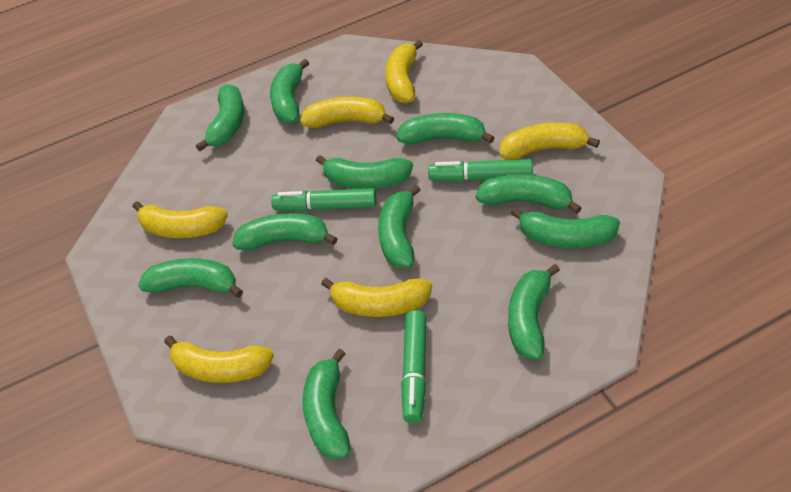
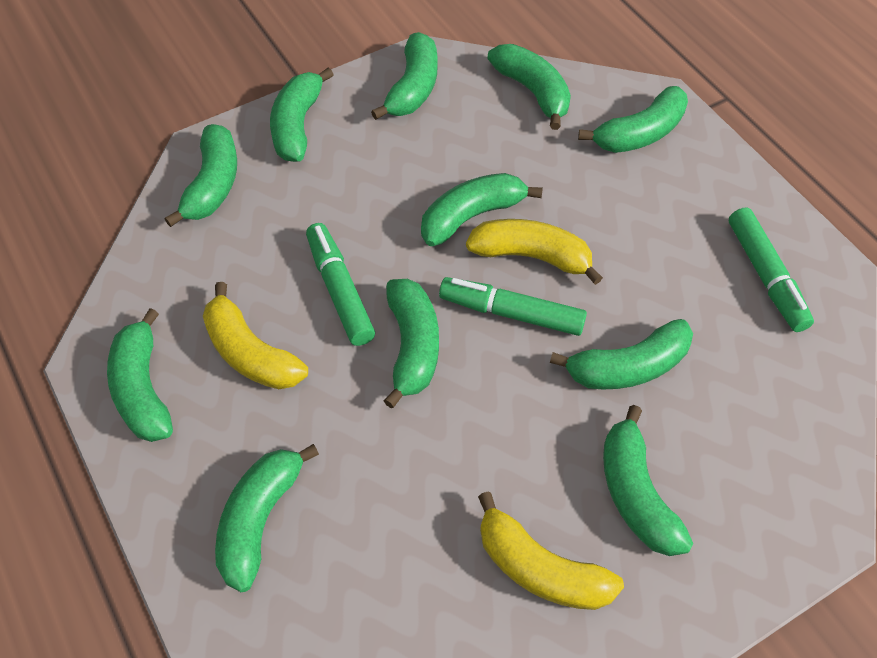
yellow banana: 6 -> 3

